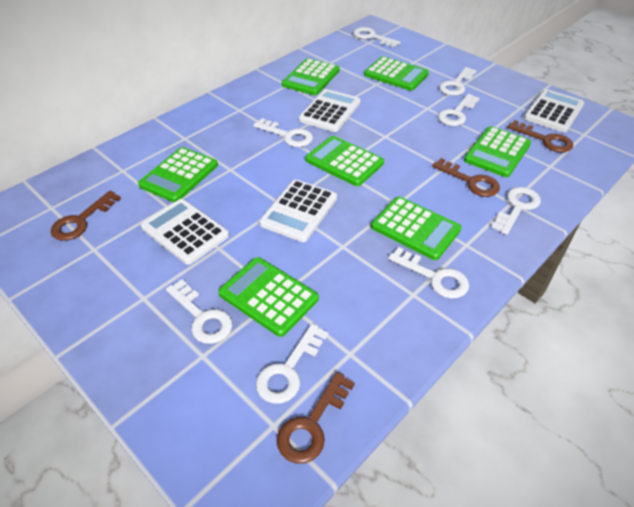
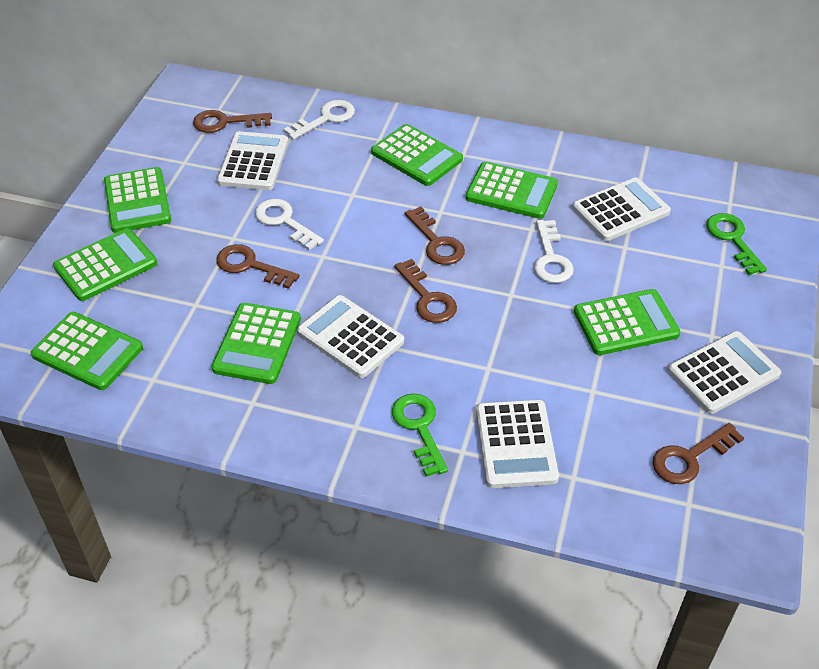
brown key: 4 -> 5
green key: 0 -> 2
white calculator: 4 -> 5
white key: 8 -> 3

